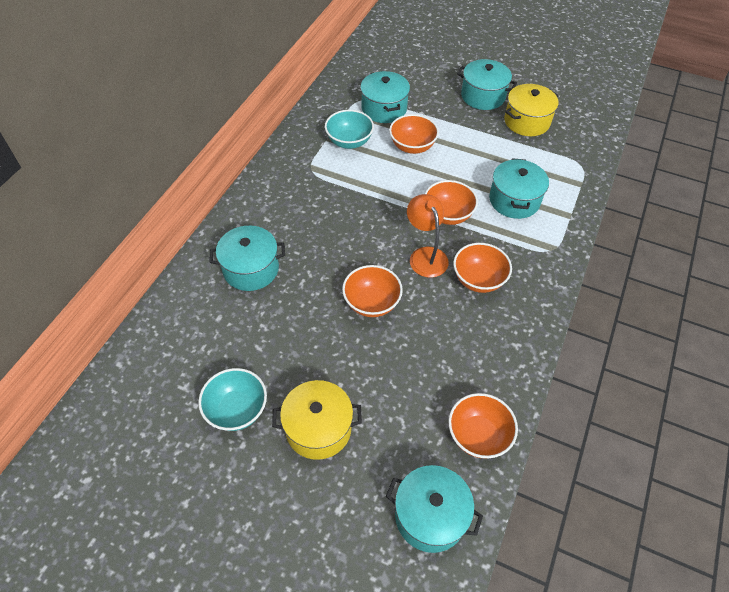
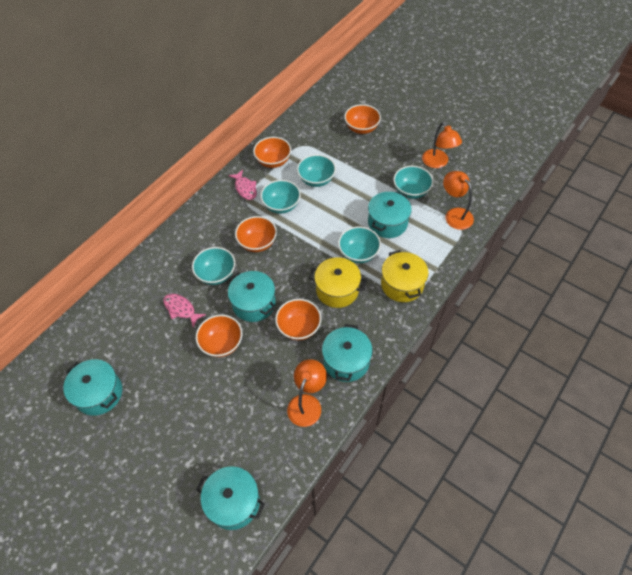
orange lamp: 1 -> 3
pink fish: 0 -> 2
turquoise bowl: 2 -> 5

